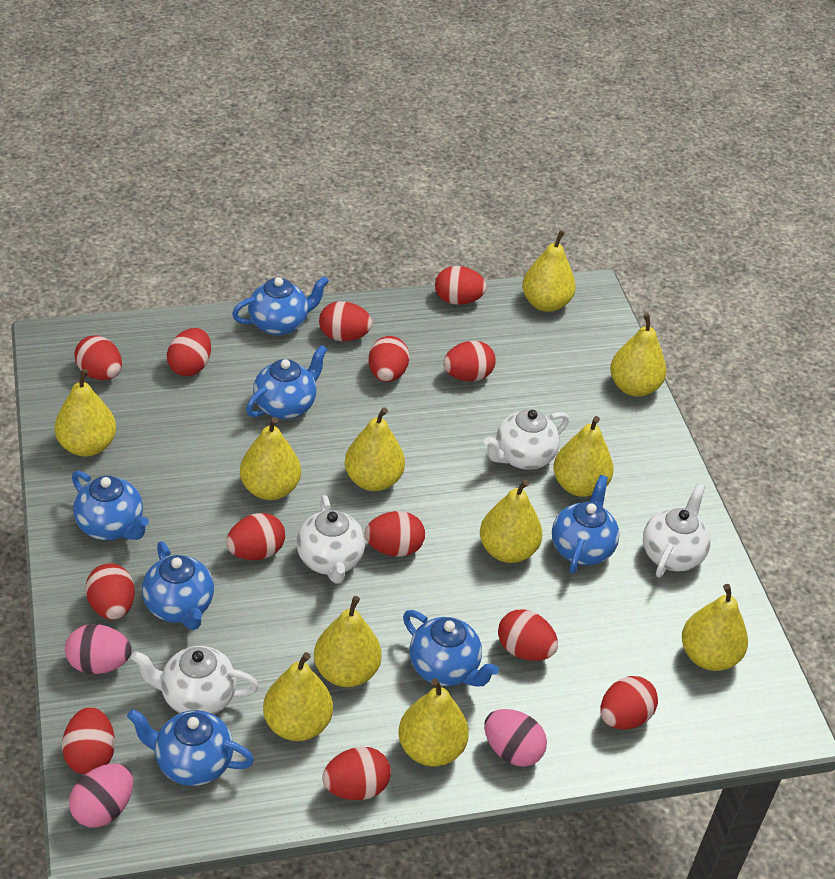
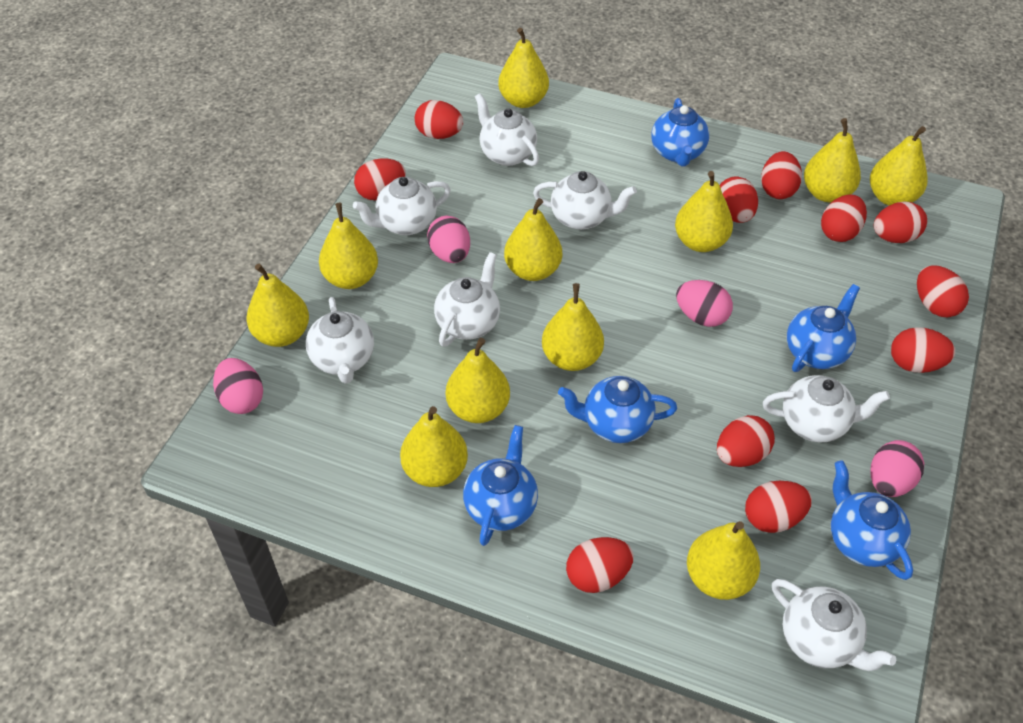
blue teapot: 7 -> 5
pink egg: 3 -> 4
red egg: 13 -> 11
white teapot: 4 -> 7

